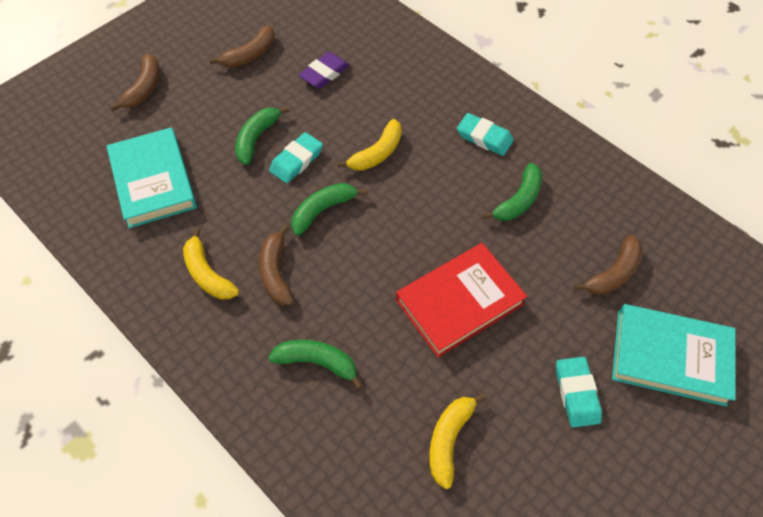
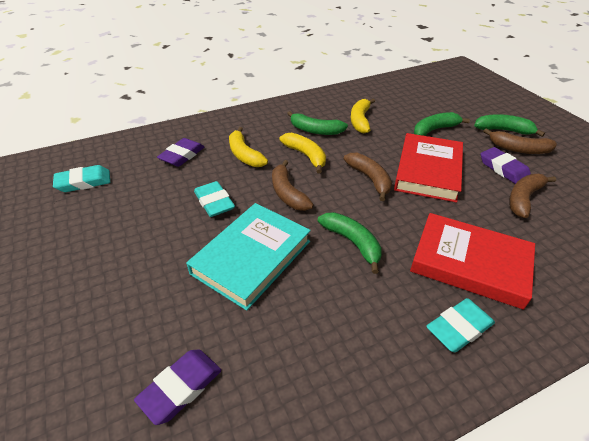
purple eraser: 1 -> 3
red book: 1 -> 2
turquoise book: 2 -> 1

